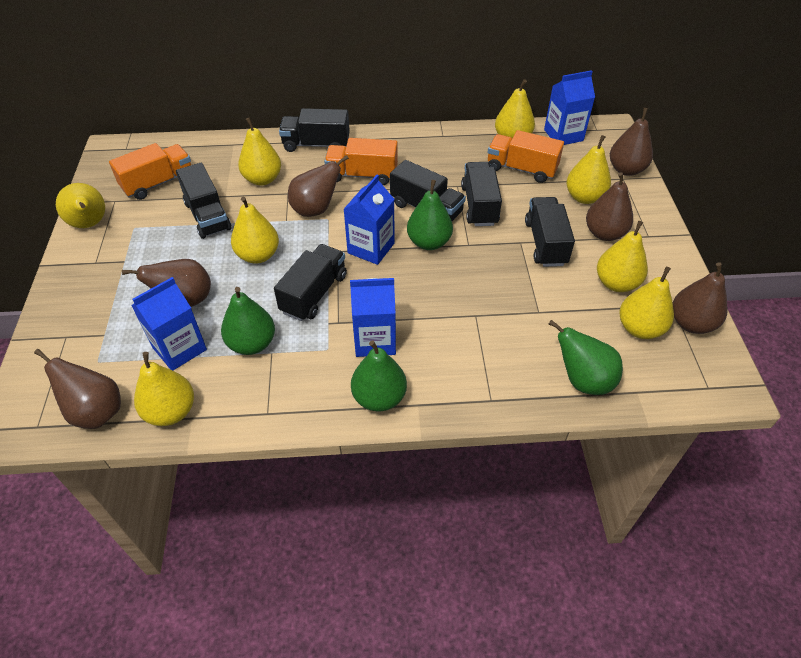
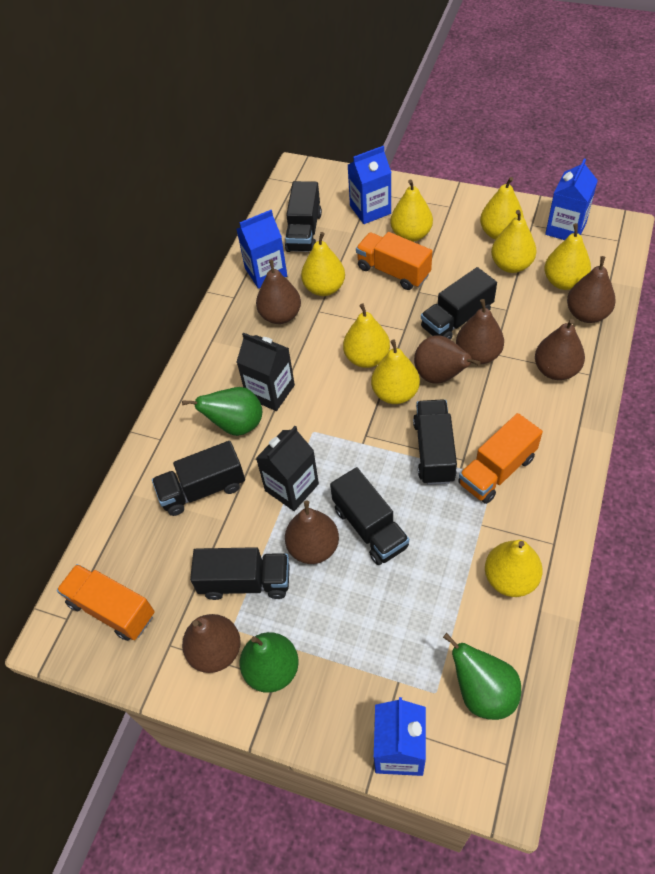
black carton: 0 -> 2
brown pear: 6 -> 7
green pear: 4 -> 3

